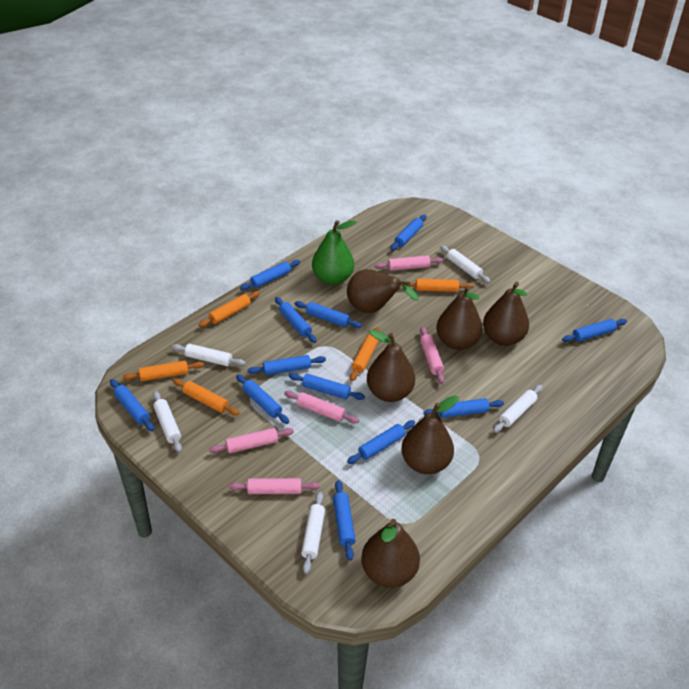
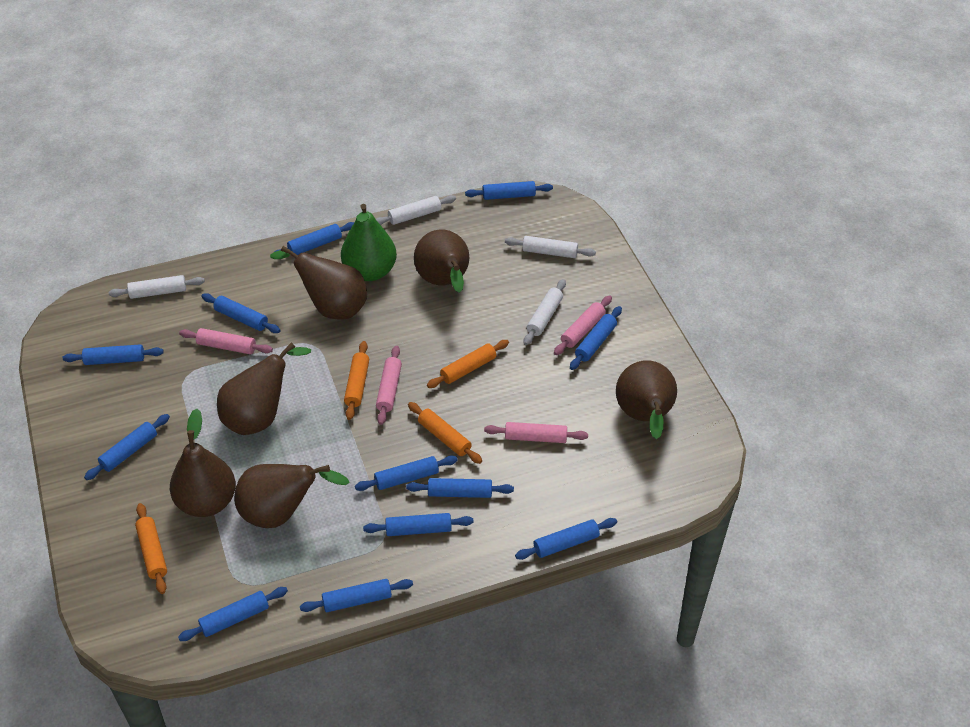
orange rolling pin: 5 -> 4
pink rolling pin: 5 -> 4
white rolling pin: 5 -> 4

